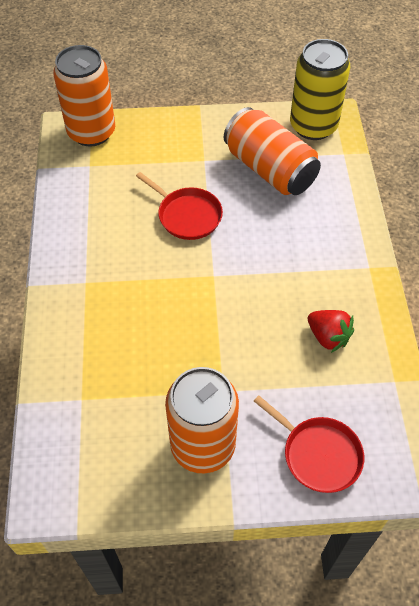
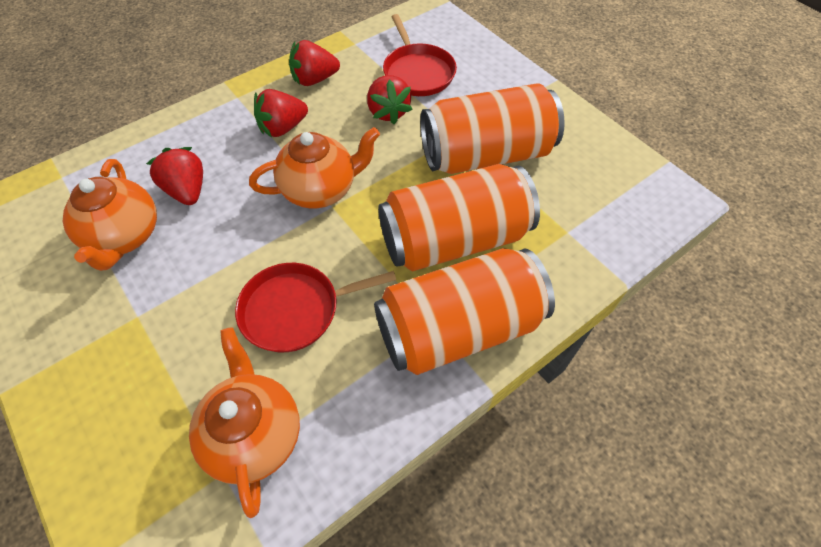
orange teapot: 0 -> 3
red strawberry: 1 -> 4
yellow can: 1 -> 0

